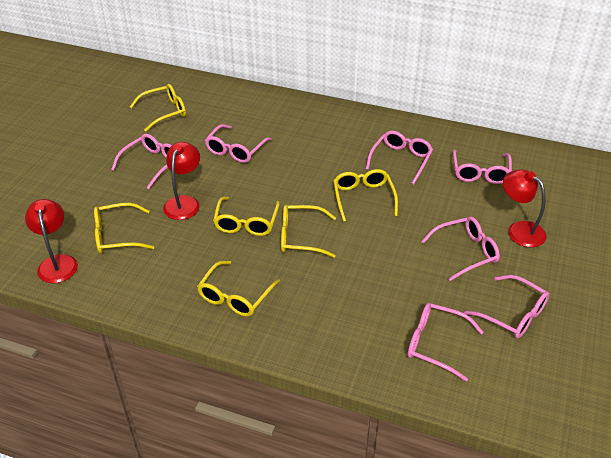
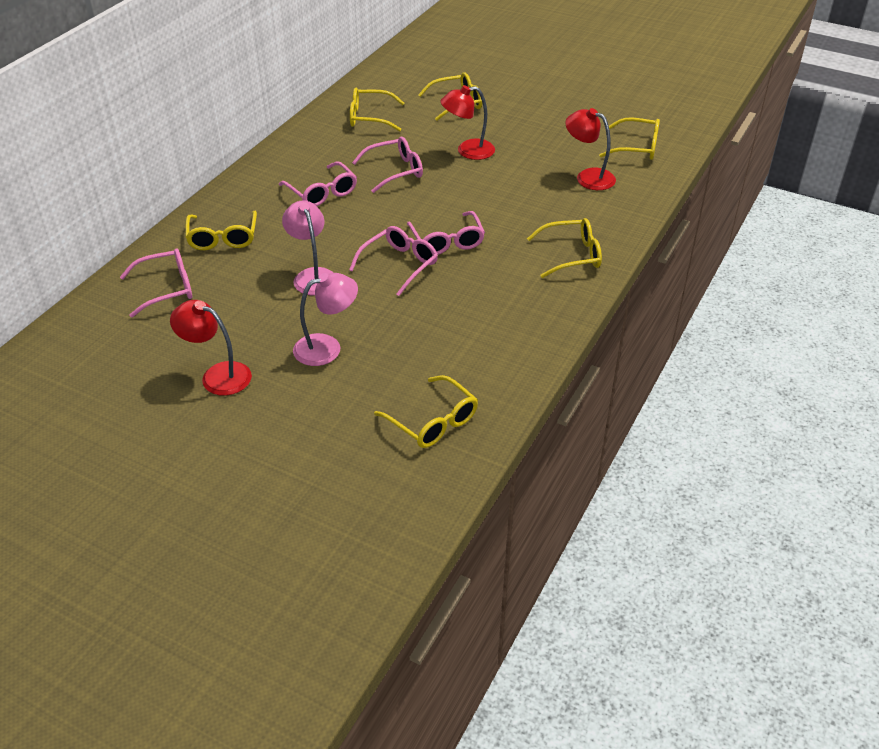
pink glasses: 7 -> 5
pink lamp: 0 -> 2

